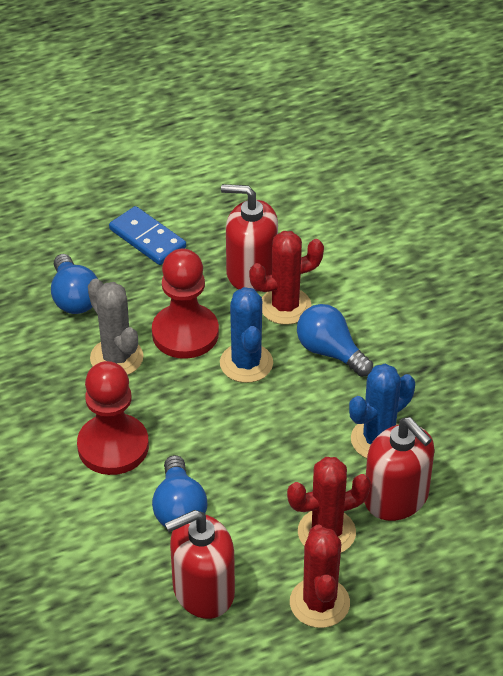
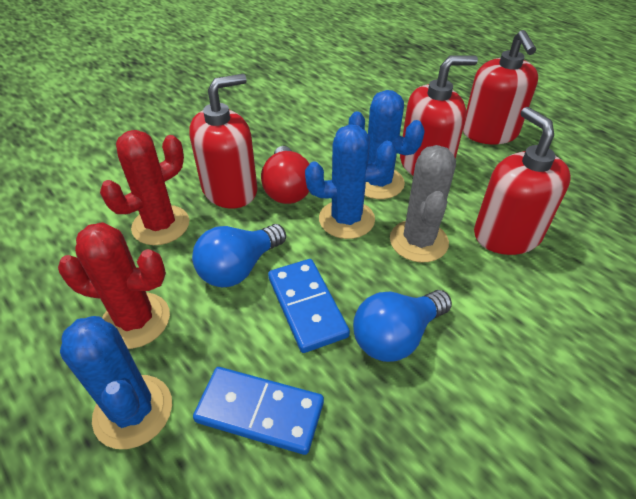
blue cactus: 2 -> 3
blue domino: 1 -> 2
blue light bulb: 3 -> 2
red cactus: 3 -> 2
red light bulb: 0 -> 1
red pawn: 2 -> 0
red soap dispenser: 3 -> 4

